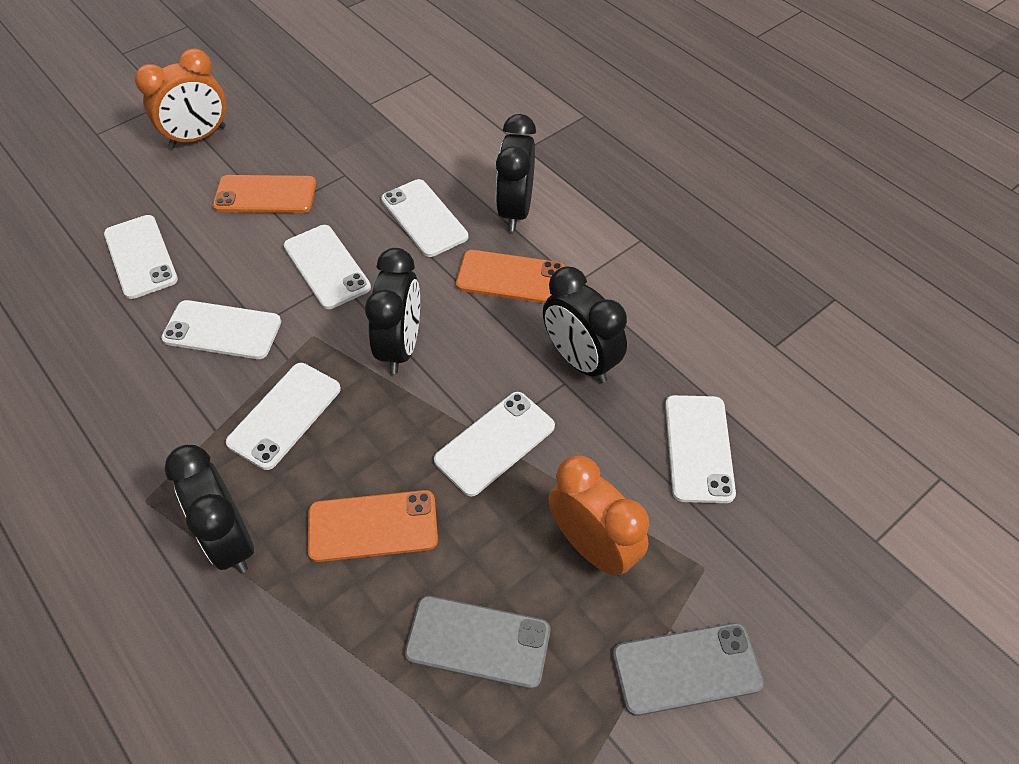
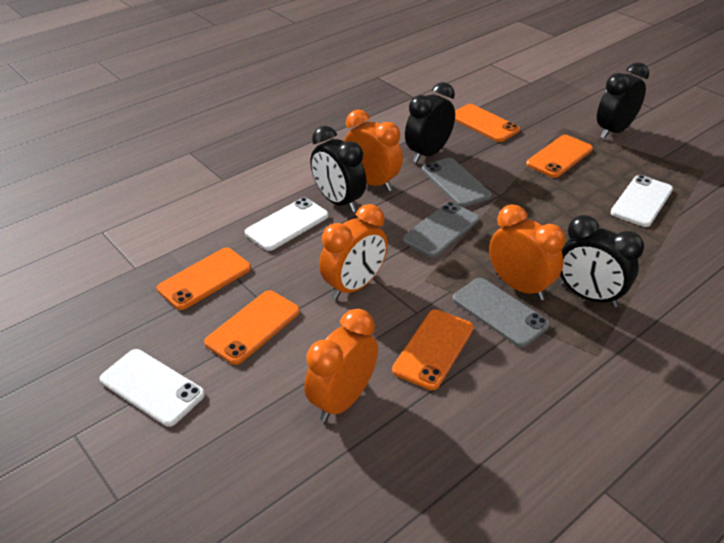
grey phone: 2 -> 3
orange clock: 2 -> 4
orange phone: 3 -> 5
white phone: 7 -> 3

